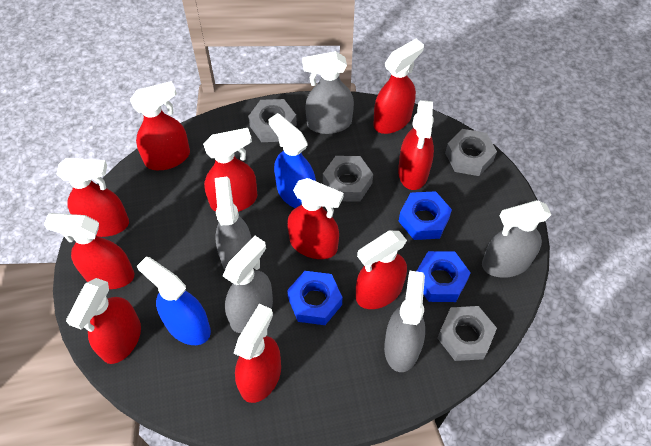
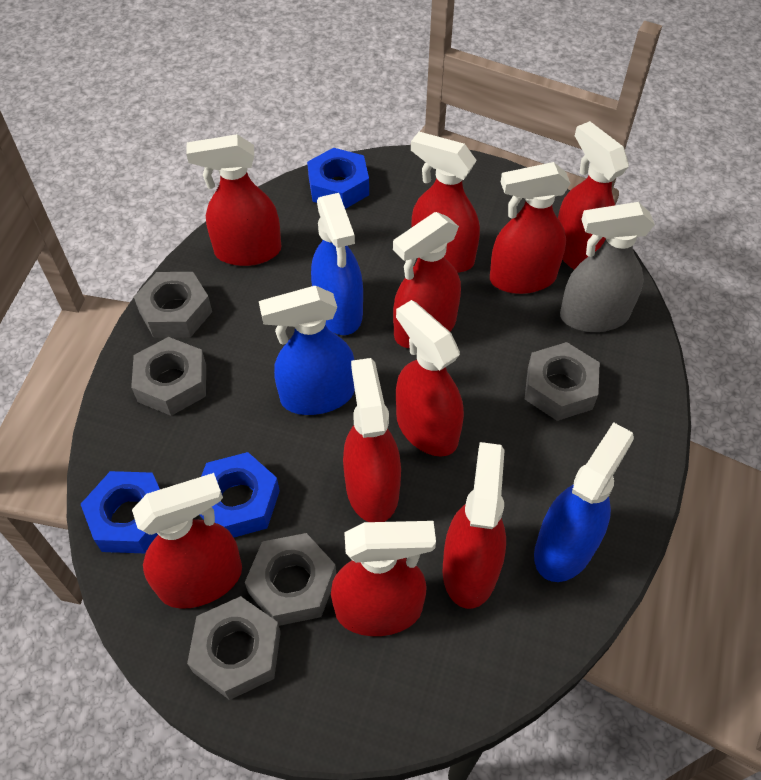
blue spray bottle: 2 -> 3
grey nut: 4 -> 5
grey spray bottle: 5 -> 1

